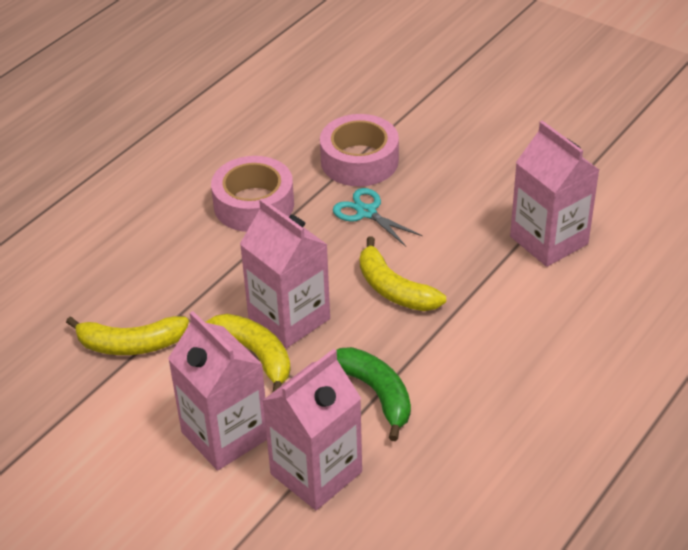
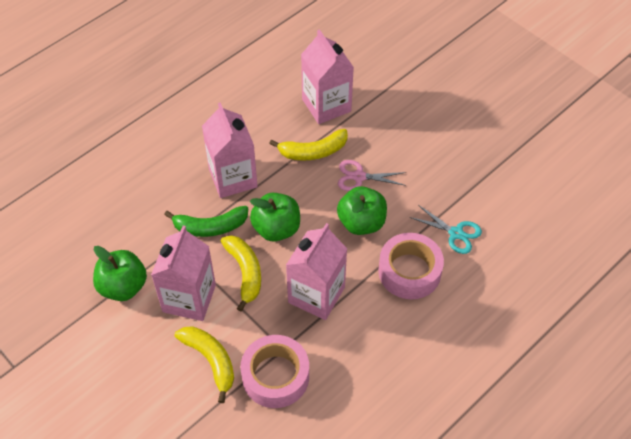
green apple: 0 -> 3
pink scissors: 0 -> 1

